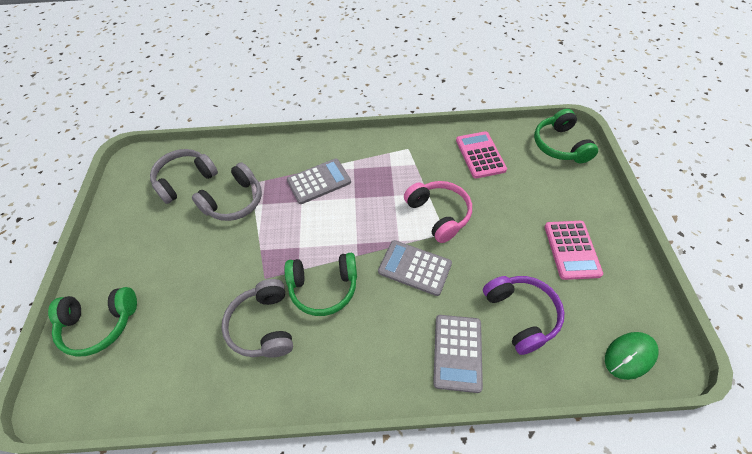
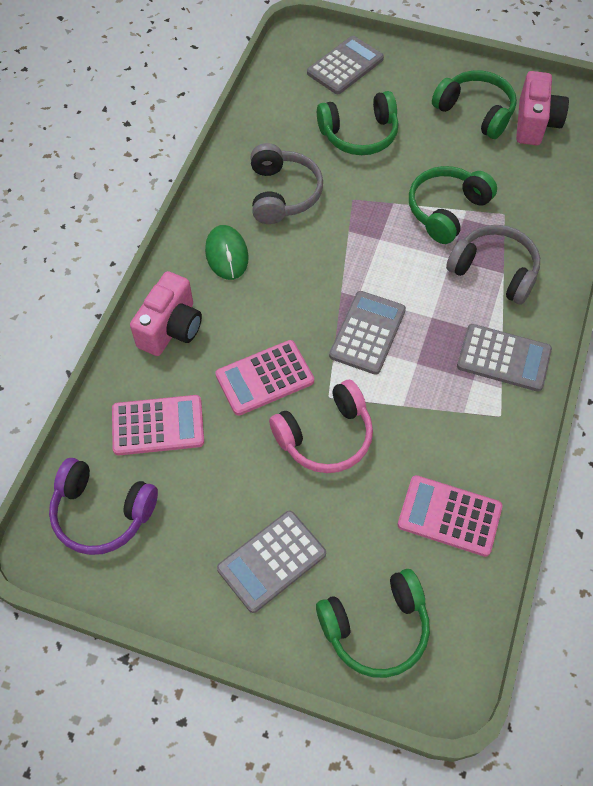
green headphones: 3 -> 4
grey calculator: 3 -> 4
grey headphones: 3 -> 2
pink calculator: 2 -> 3
pink camera: 0 -> 2

